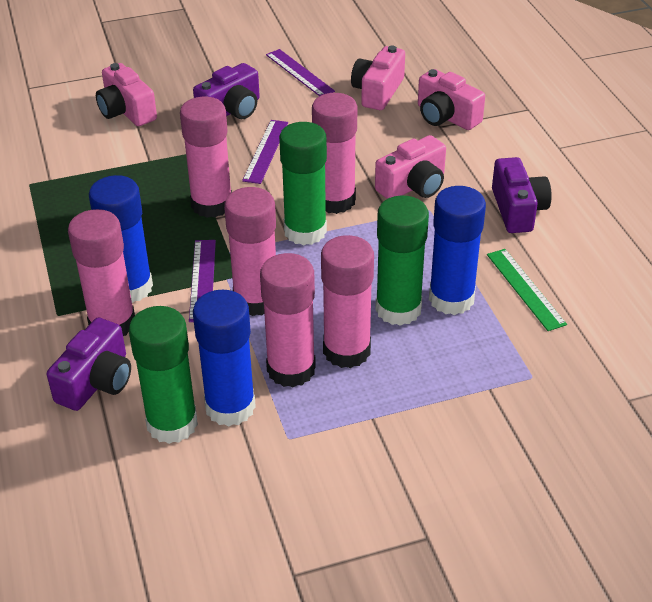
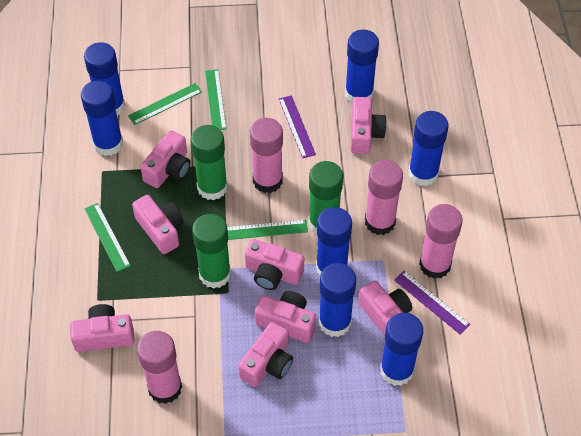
blue glue stick: 3 -> 7
green ruler: 1 -> 4
pink camera: 4 -> 8
pink glue stick: 6 -> 4
purple camera: 3 -> 0
purple ruler: 3 -> 2

